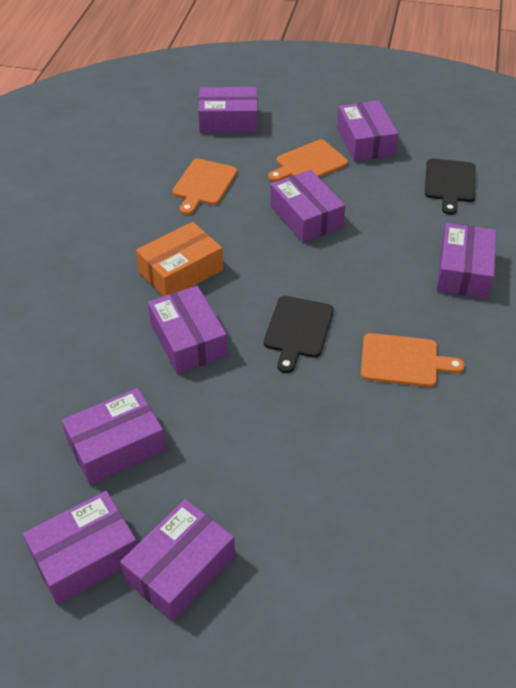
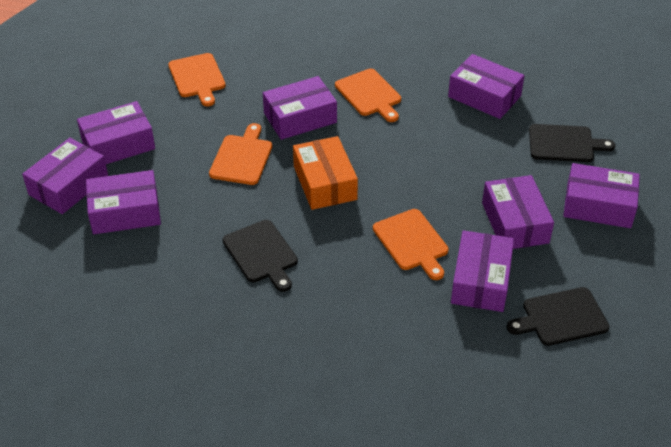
black cutting board: 2 -> 3
orange cutting board: 3 -> 4

